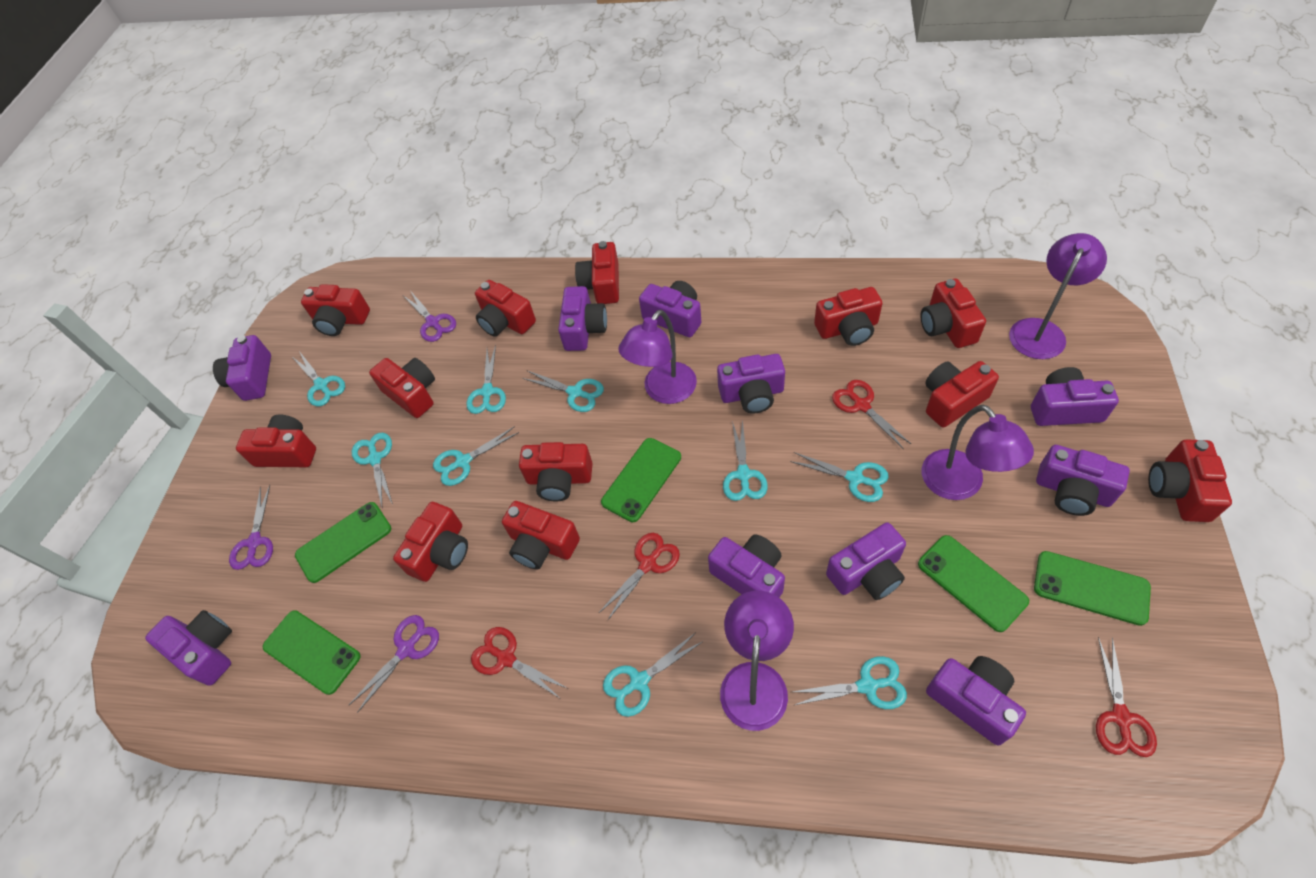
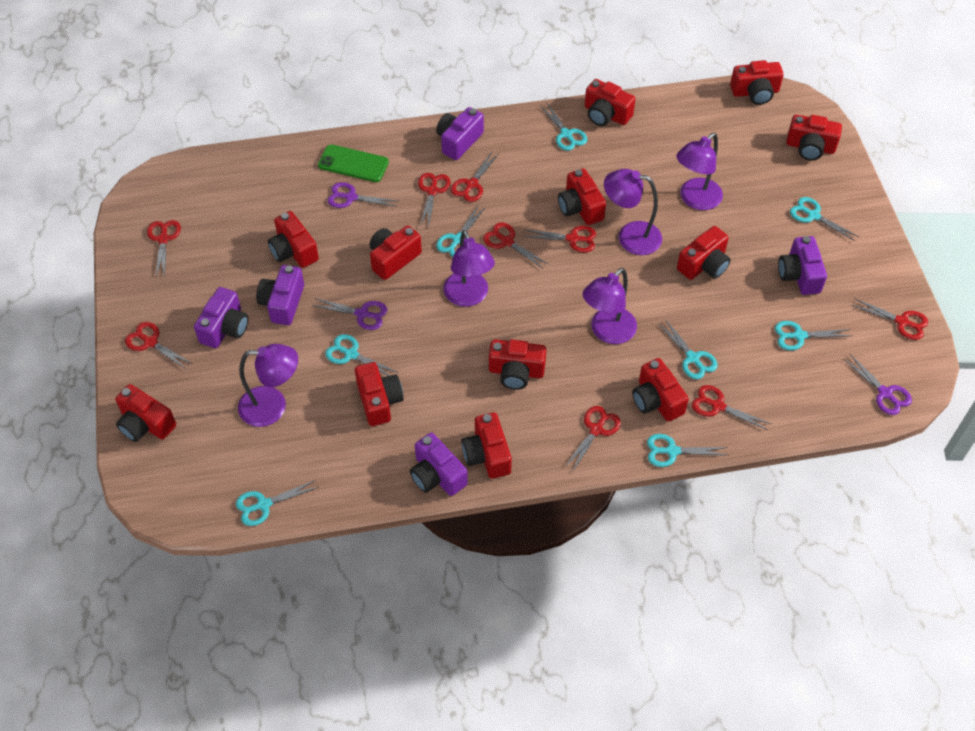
green phone: 5 -> 1
purple camera: 10 -> 5
purple lamp: 4 -> 5
red scissors: 4 -> 9
turquoise scissors: 9 -> 8

